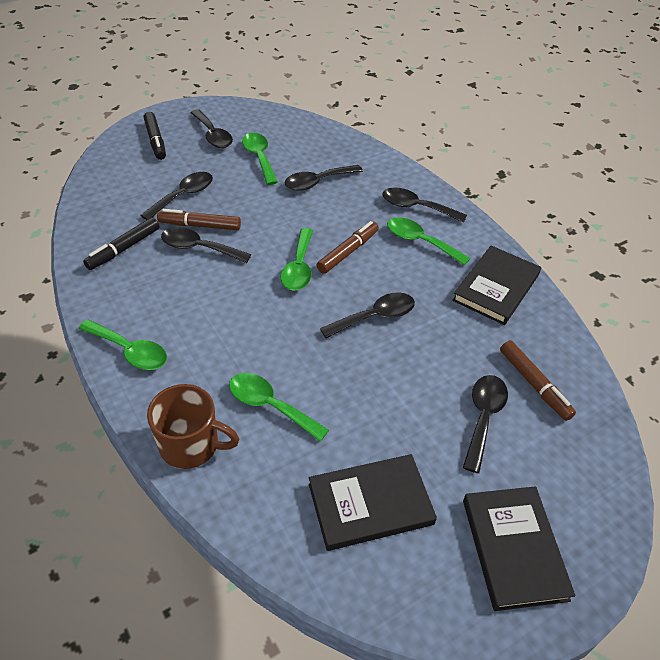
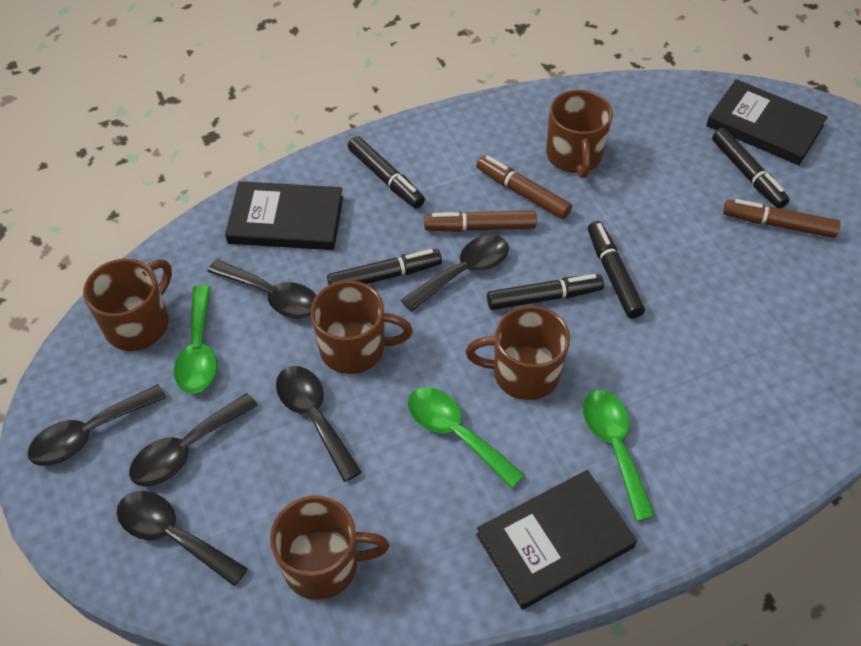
black marker: 2 -> 5
black spoon: 7 -> 6
brown mug: 1 -> 5
green spoon: 5 -> 3

